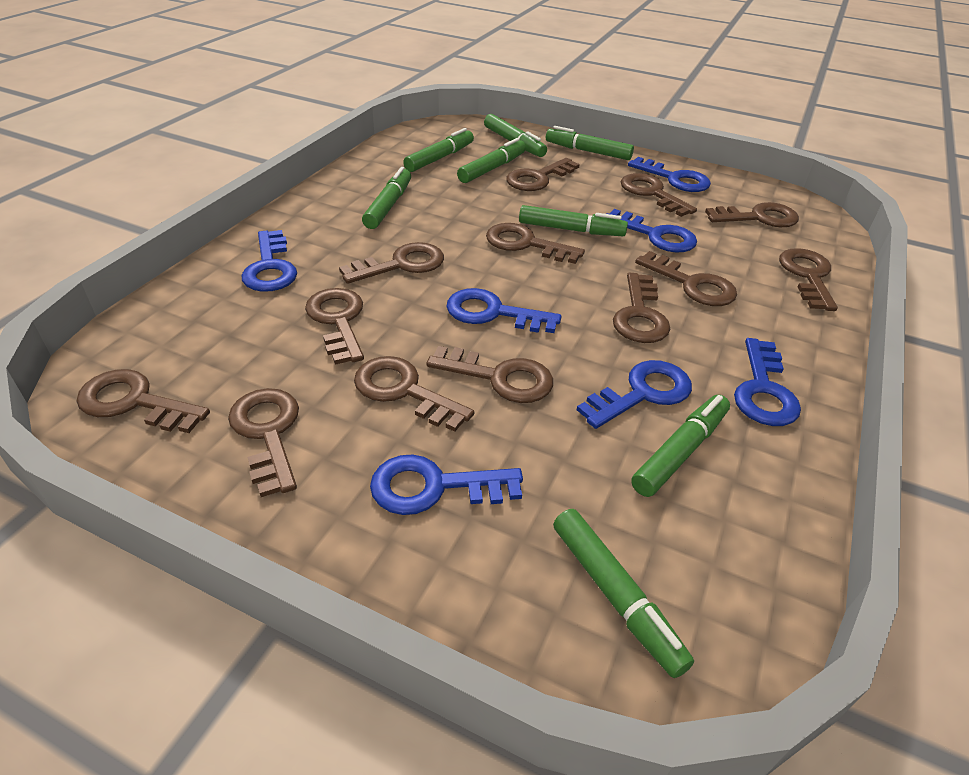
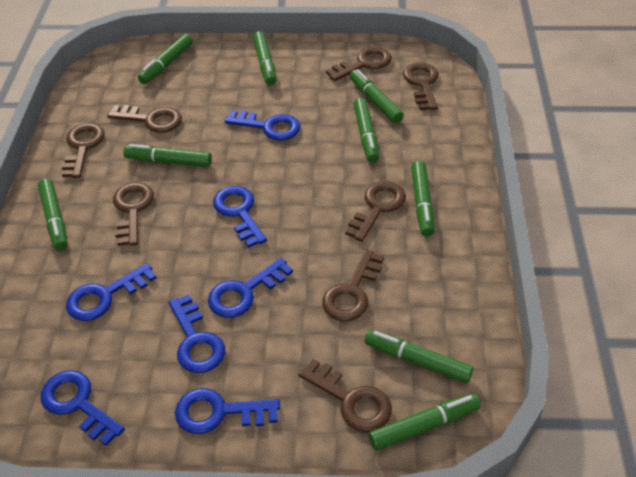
brown key: 13 -> 8
green marker: 8 -> 9

